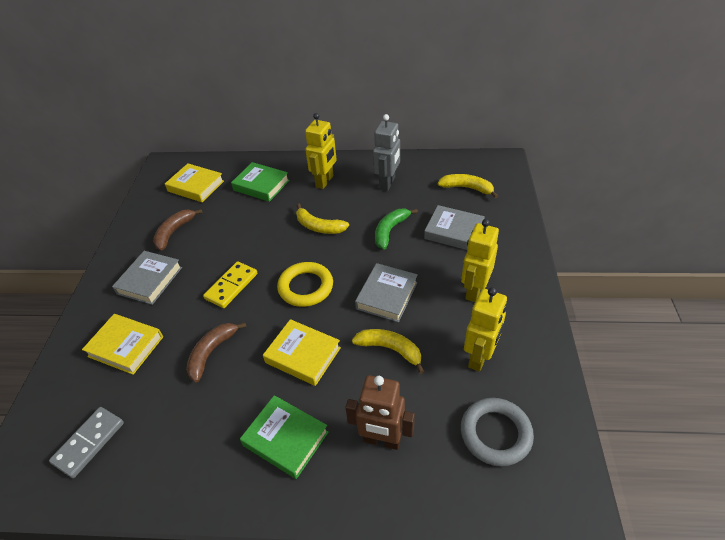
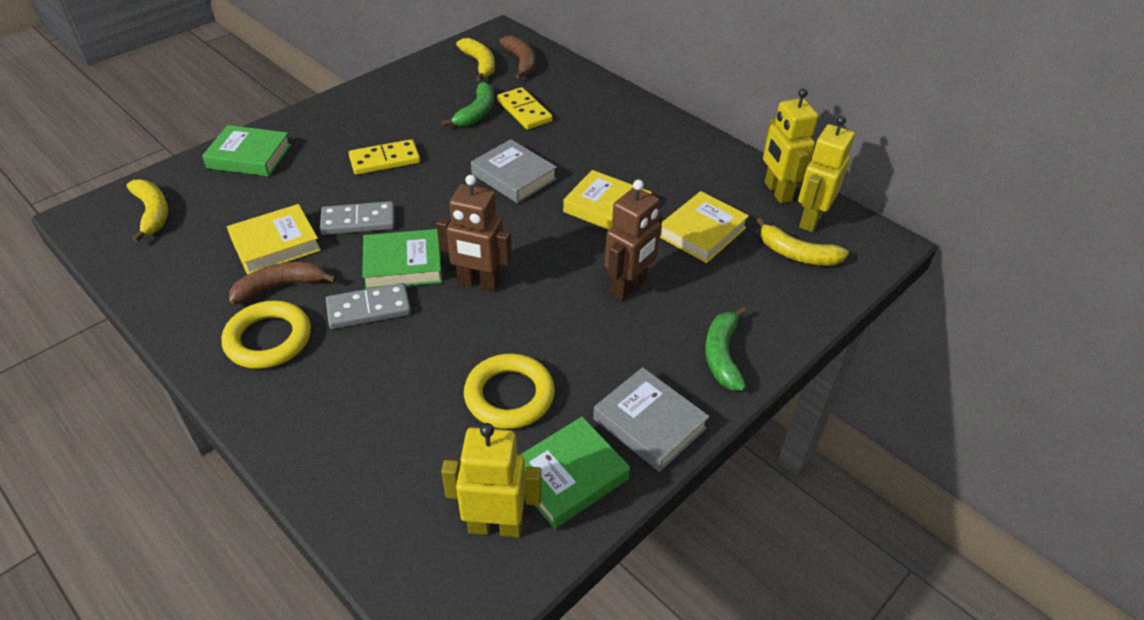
brown robot: 1 -> 2
green banana: 1 -> 2
green book: 2 -> 3
grey book: 3 -> 2
grey domino: 1 -> 2
grey ring: 1 -> 0
grey robot: 1 -> 0
yellow domino: 1 -> 2
yellow ring: 1 -> 2

